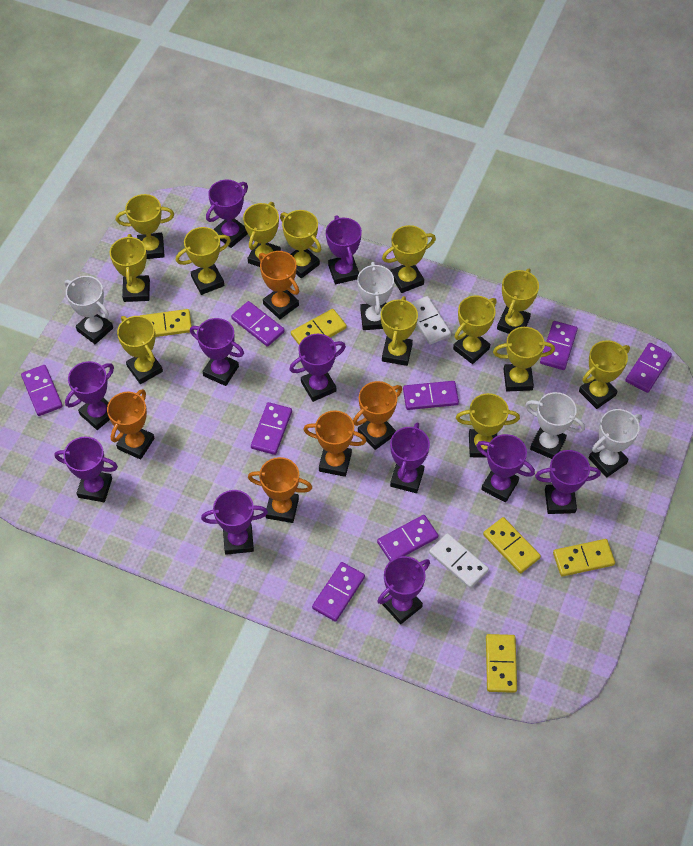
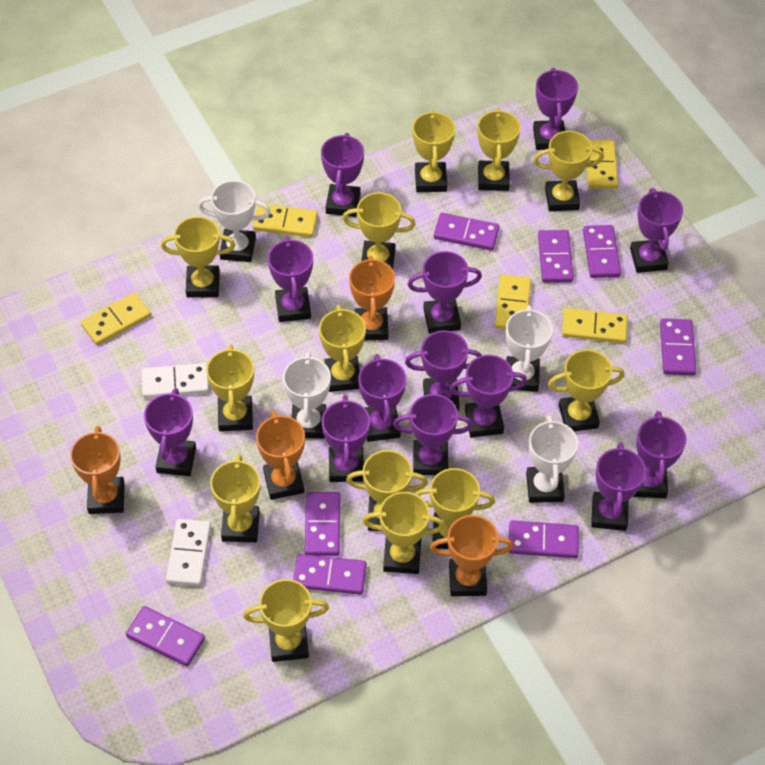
orange trophy: 5 -> 4
purple trophy: 11 -> 13

